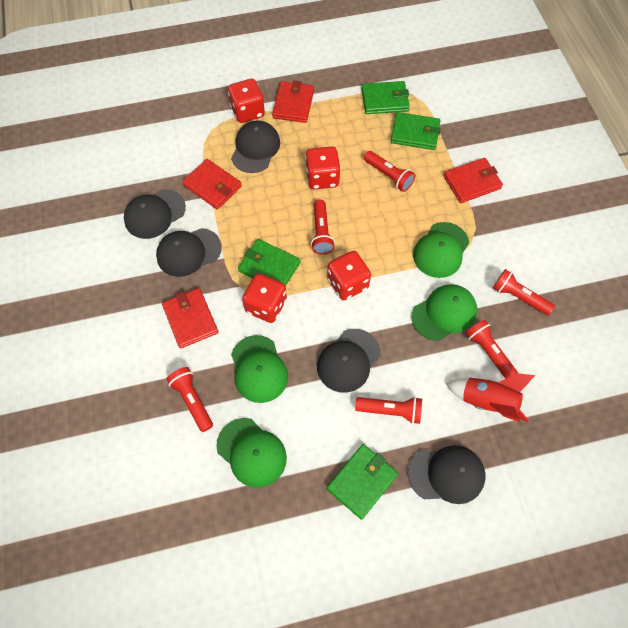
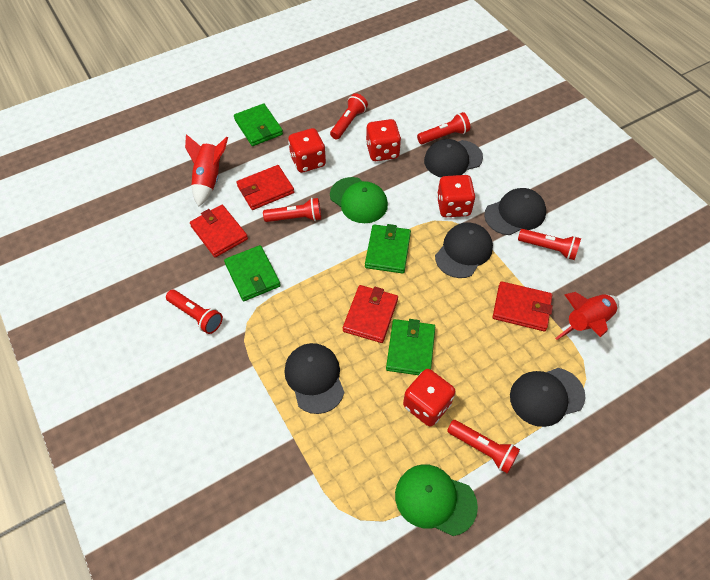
green cap: 4 -> 2
red rocket: 1 -> 2

